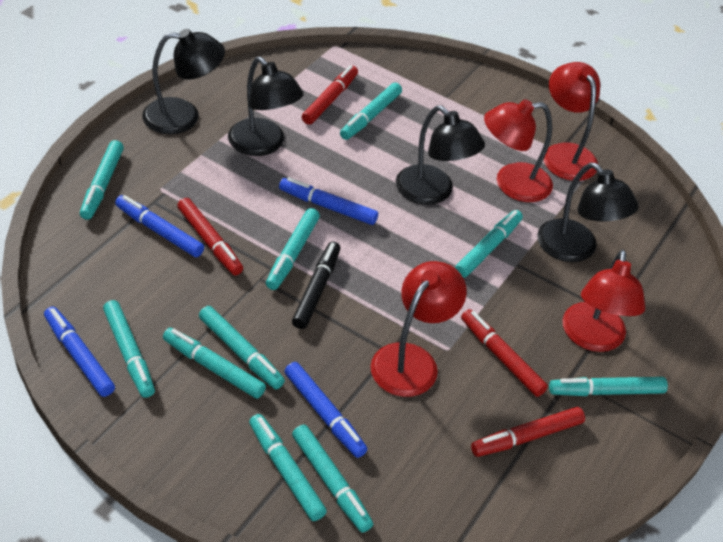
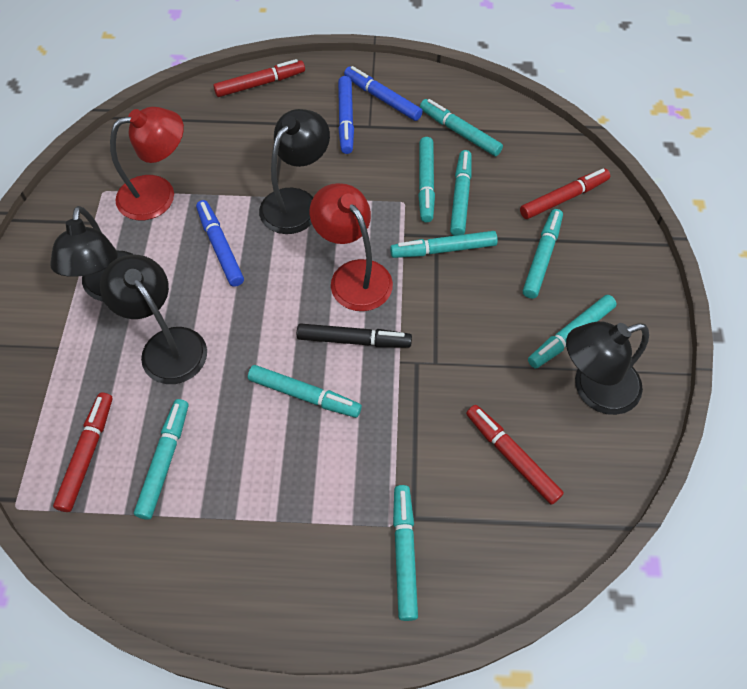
blue marker: 4 -> 3
red lamp: 4 -> 2
turquoise marker: 10 -> 9

